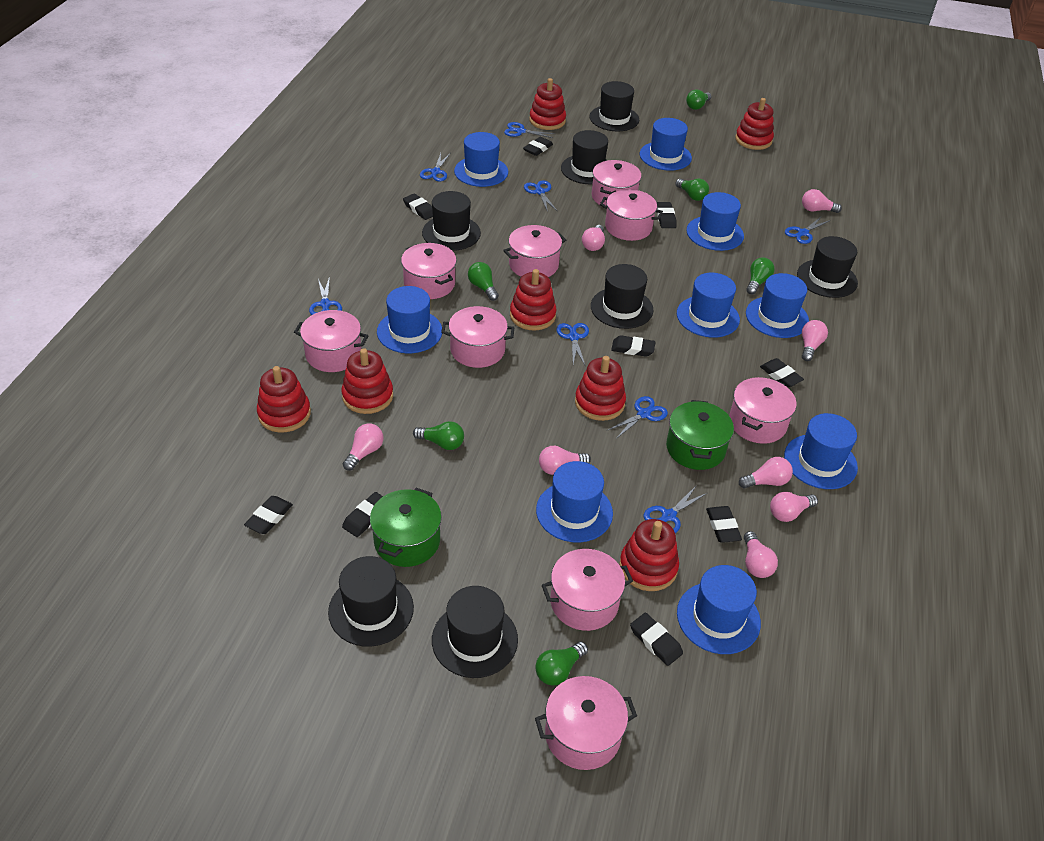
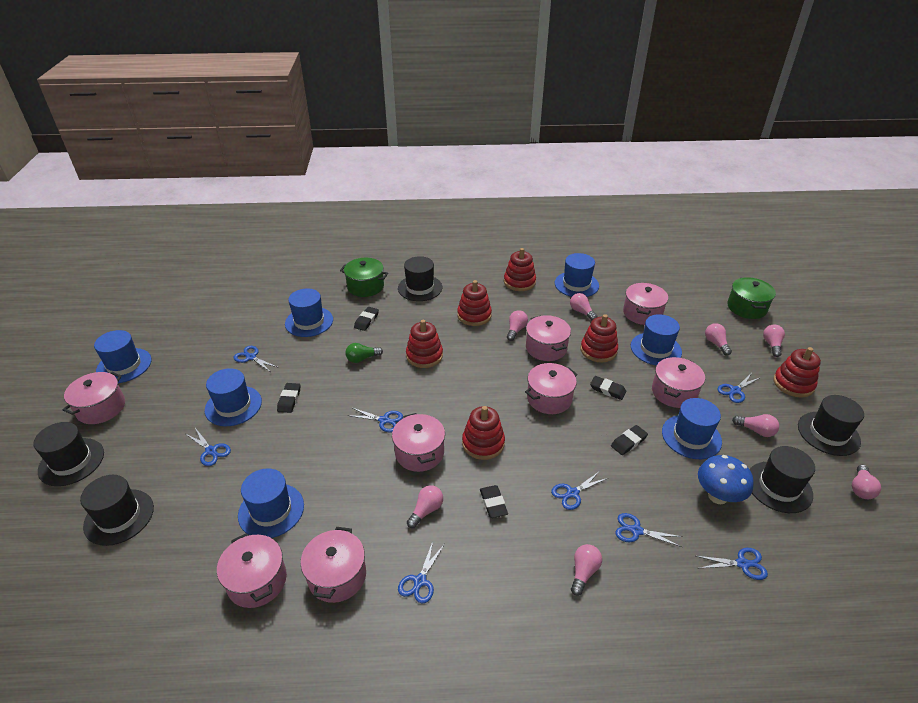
black eraser: 9 -> 5
black hat: 7 -> 5
blue hat: 9 -> 7
blue mushroom: 0 -> 1
green light bulb: 6 -> 1
pink pot: 9 -> 8
red stacking toy: 7 -> 6

